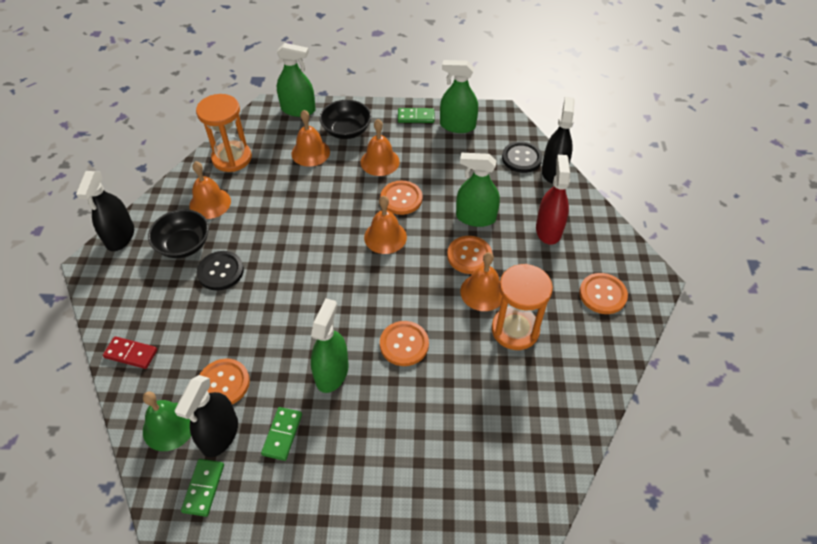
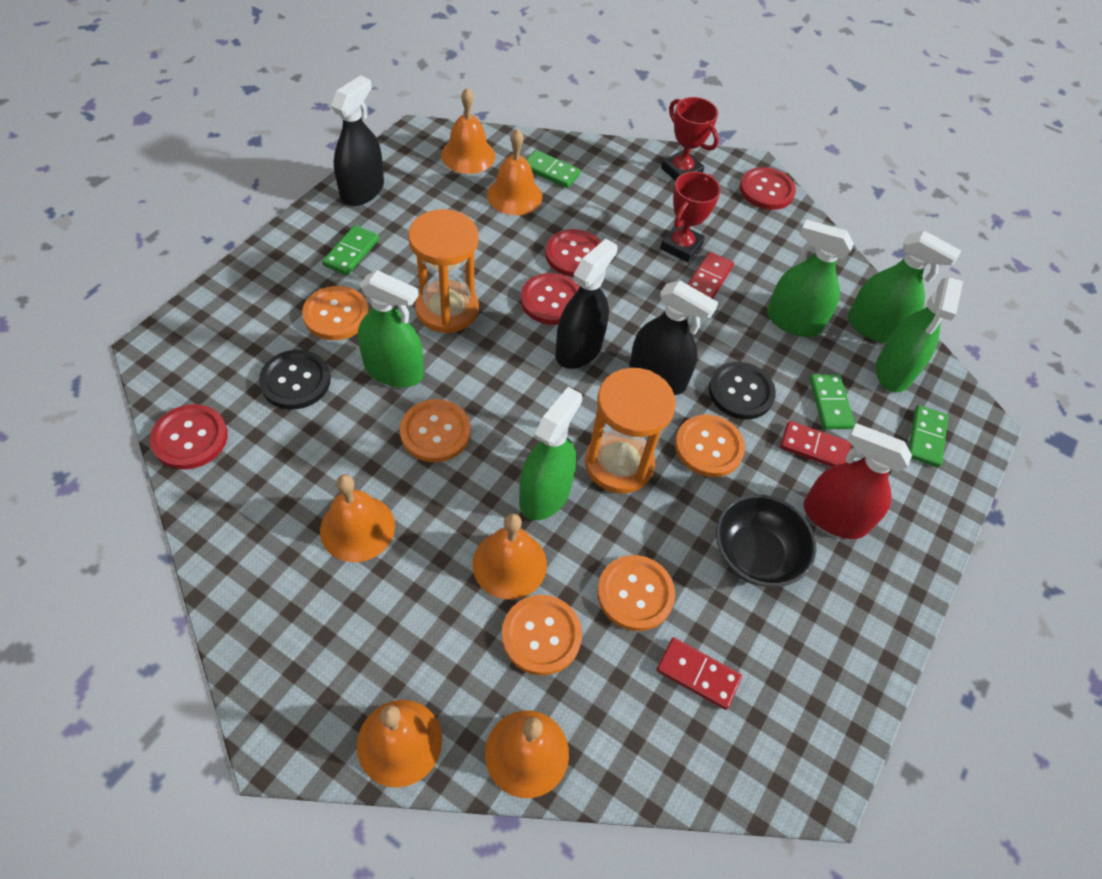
black bowl: 2 -> 1
green bell: 1 -> 0
green domino: 3 -> 4
green spray bottle: 4 -> 5
orange bell: 5 -> 6
red button: 0 -> 4
red domino: 1 -> 3
red trophy: 0 -> 2

